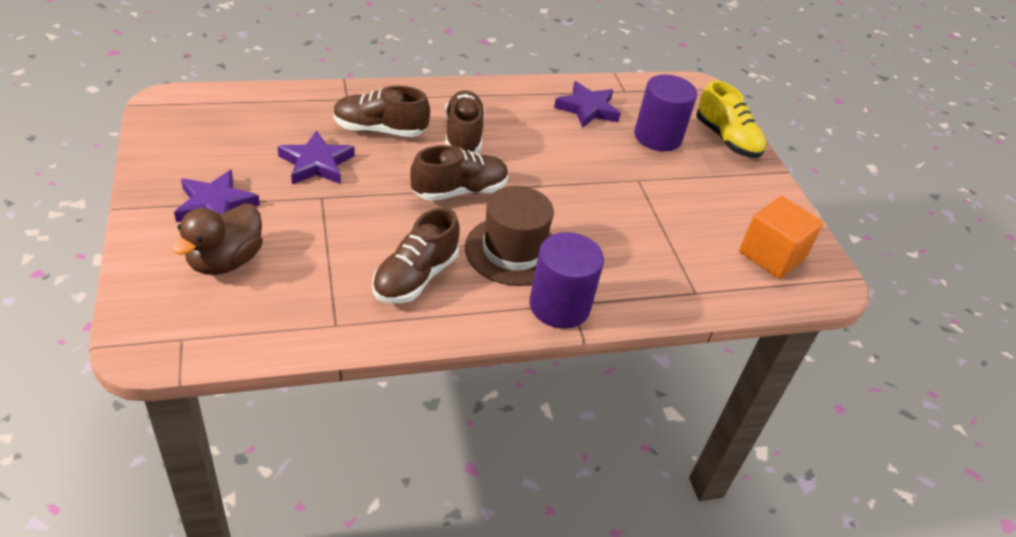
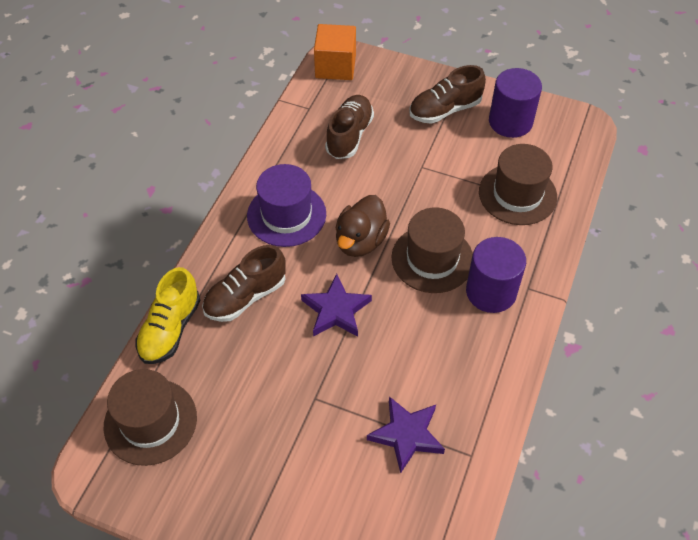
brown hat: 1 -> 3
brown shoe: 4 -> 3
purple hat: 0 -> 1
purple star: 3 -> 2

